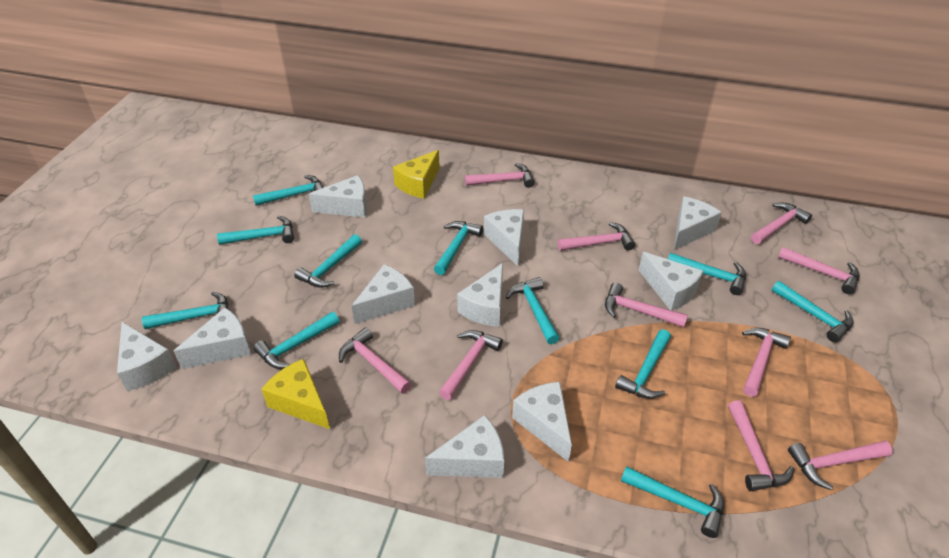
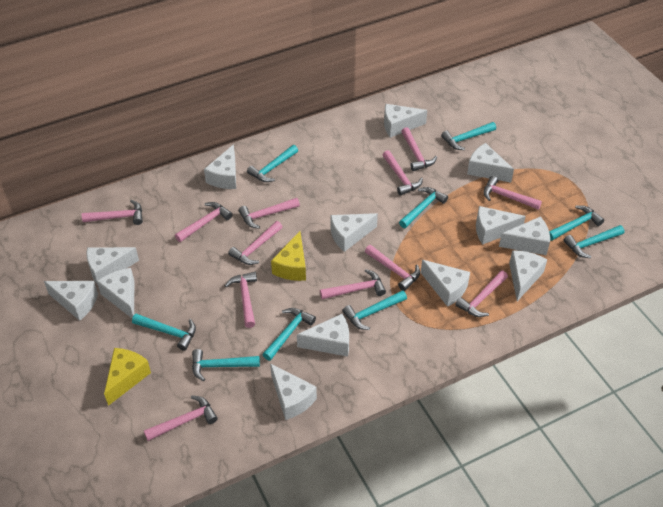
pink hammer: 10 -> 12
turquoise hammer: 11 -> 9
white cheese: 10 -> 13

